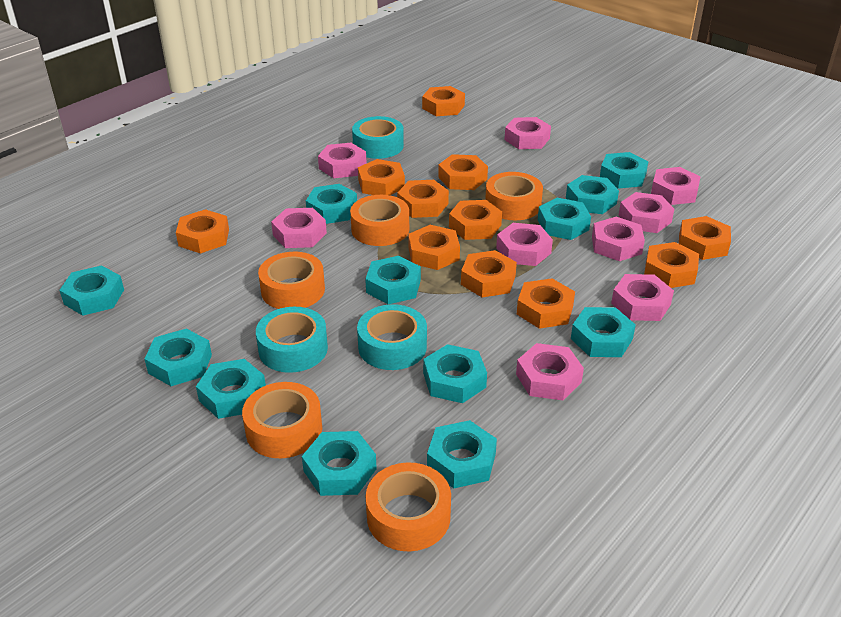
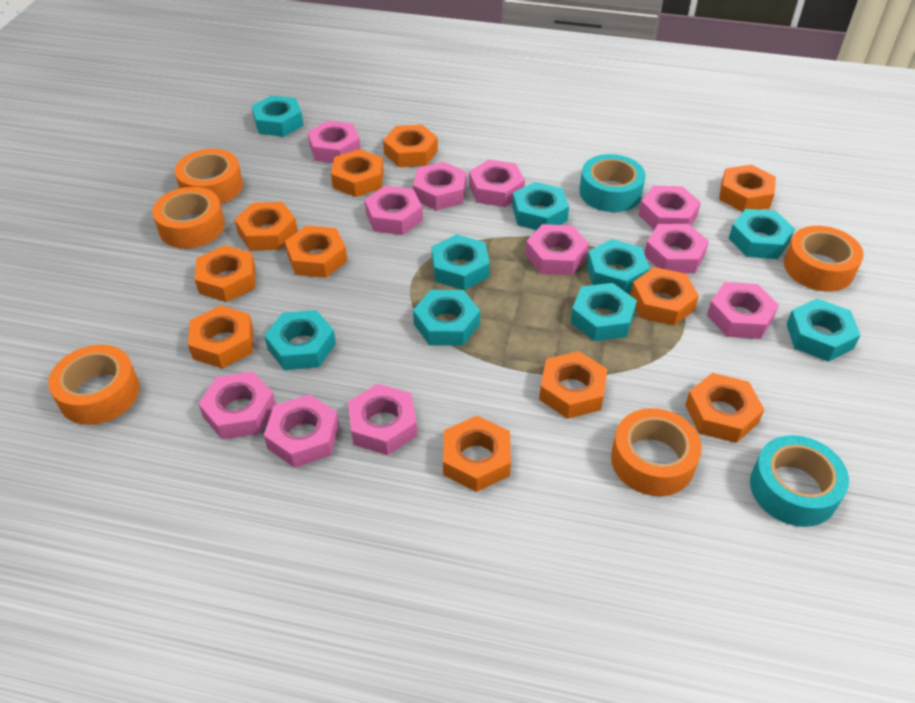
pink nut: 9 -> 11
turquoise nut: 12 -> 9
turquoise tape: 3 -> 2

